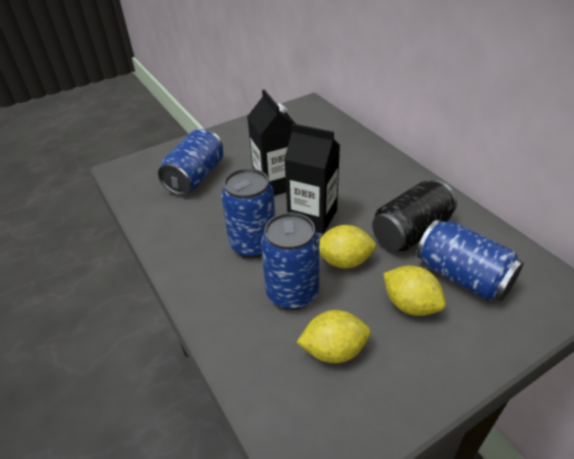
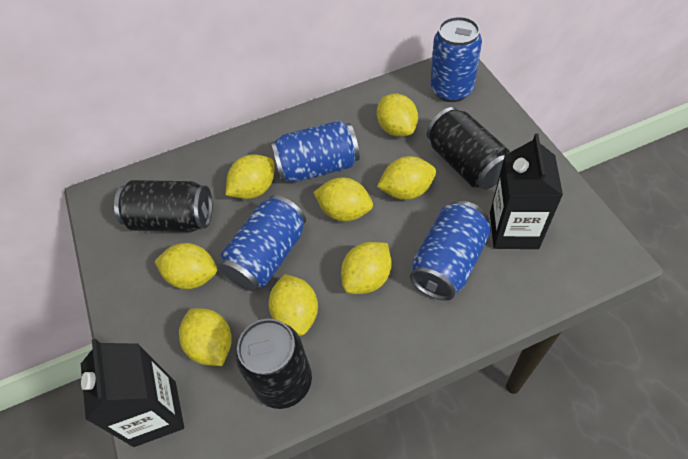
black can: 1 -> 3
yellow lemon: 3 -> 8

